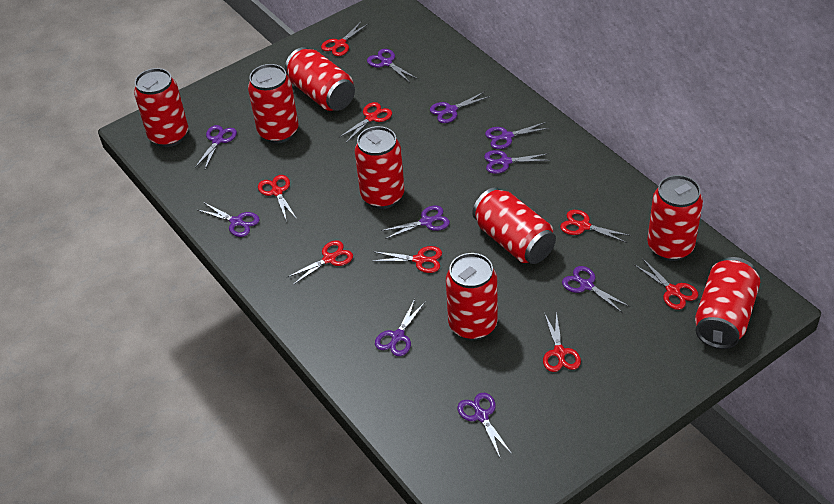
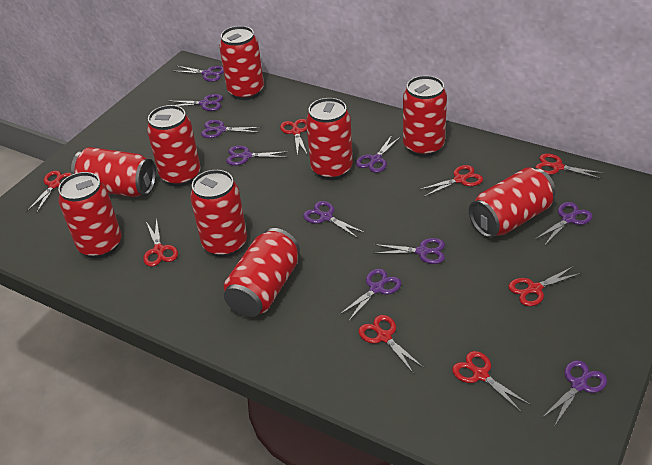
red can: 8 -> 9

